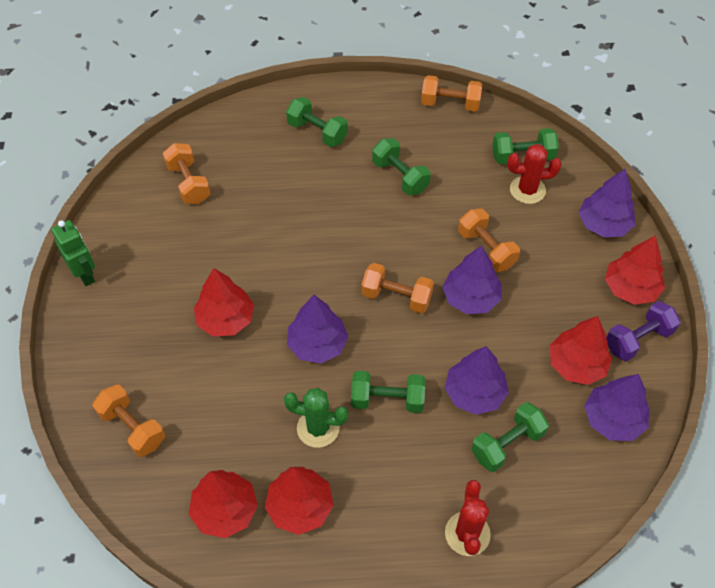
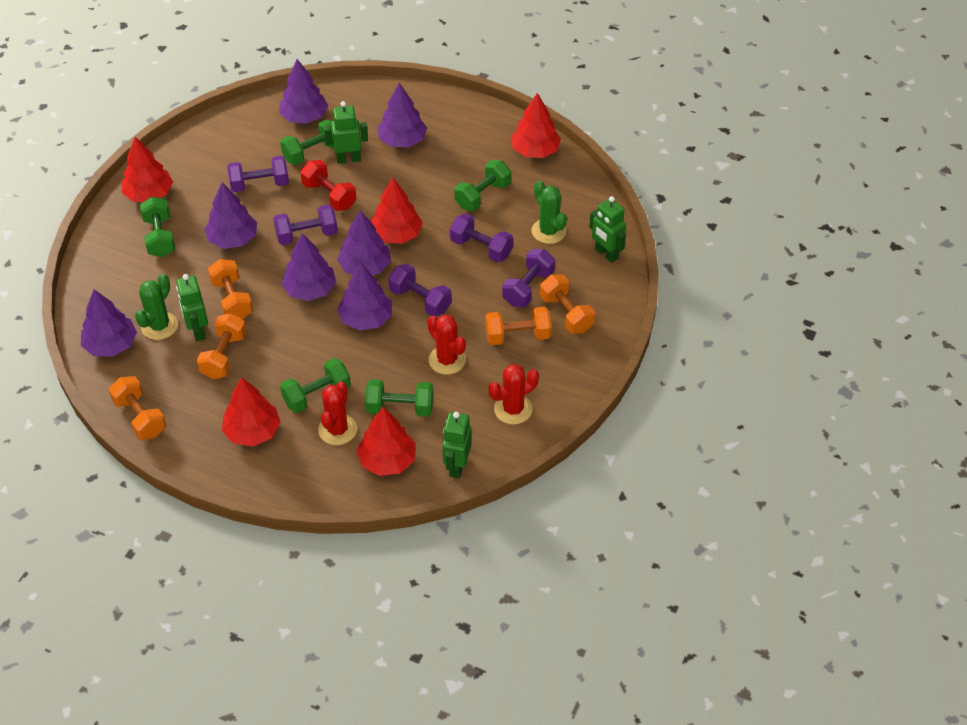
green cactus: 1 -> 2
green robot: 1 -> 4
purple dumbbell: 1 -> 5
purple tree: 5 -> 7
red cactus: 2 -> 3
red dumbbell: 0 -> 1

